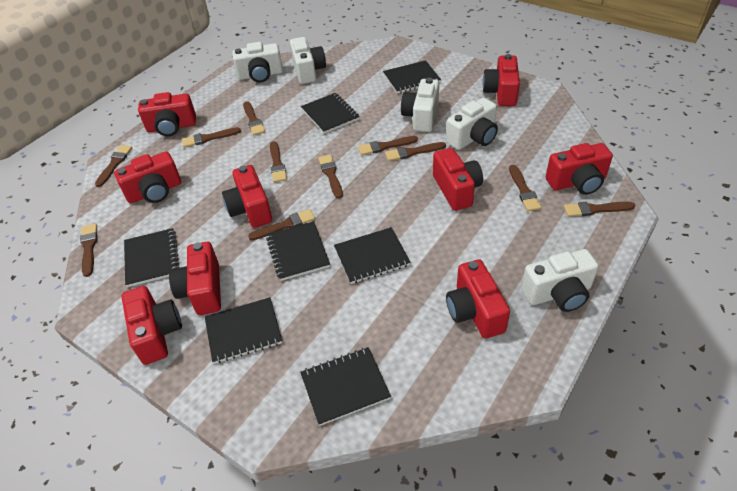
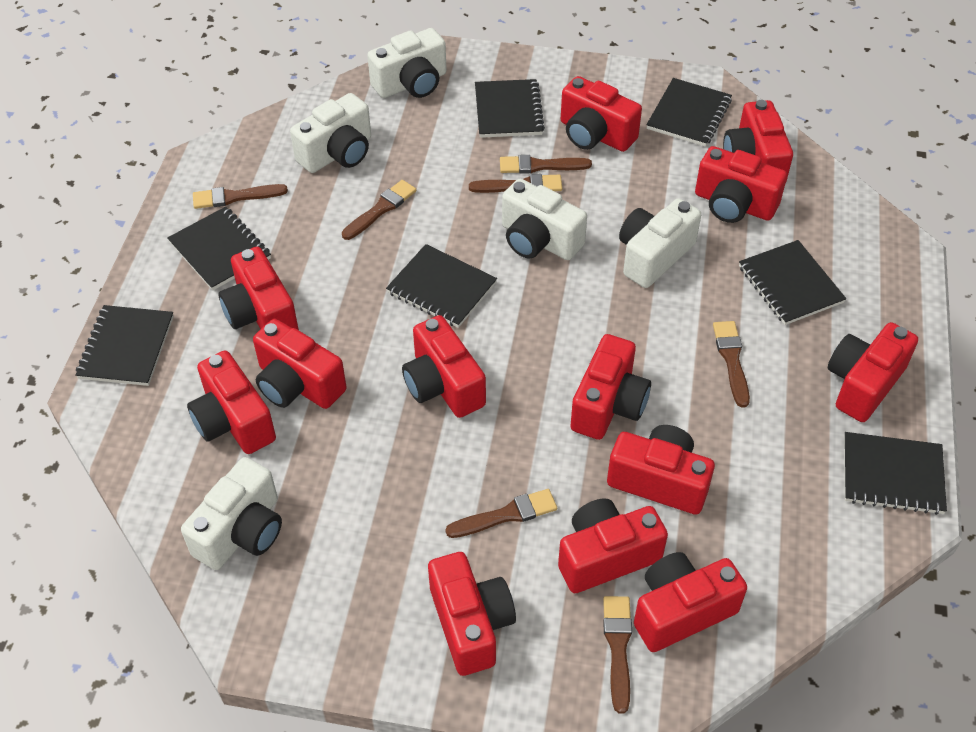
brown brush: 11 -> 7
red camera: 9 -> 13

